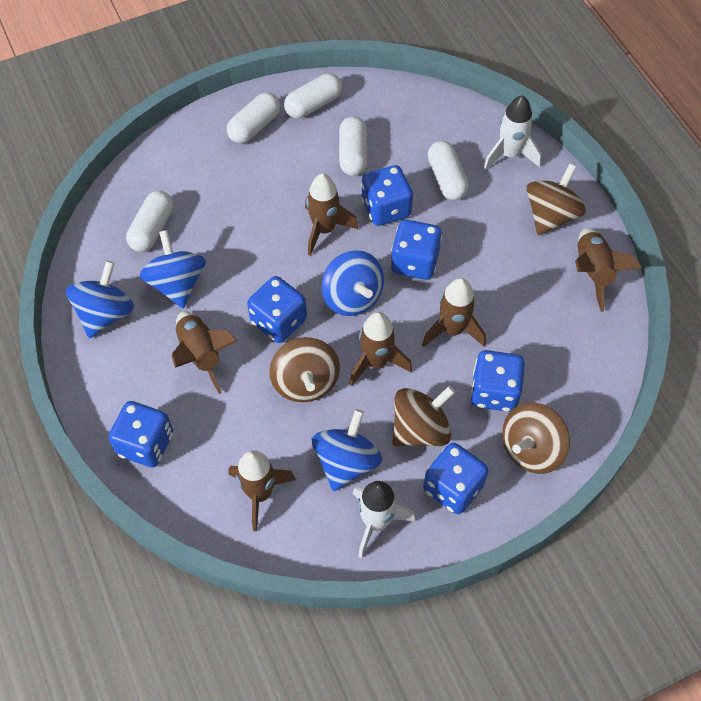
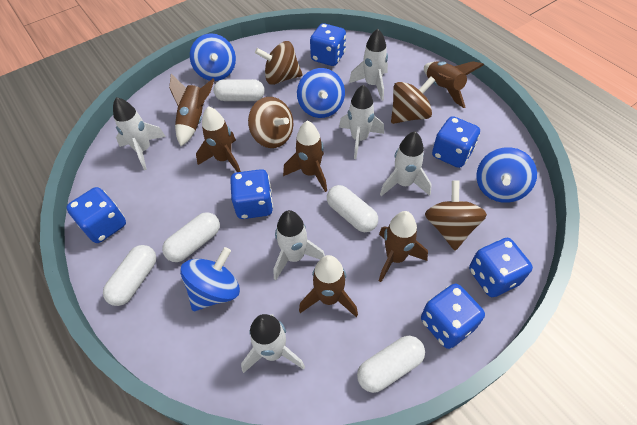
white rocket: 2 -> 6

